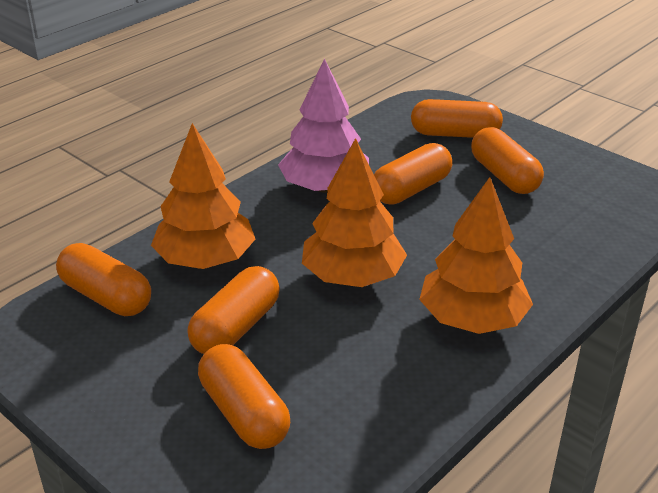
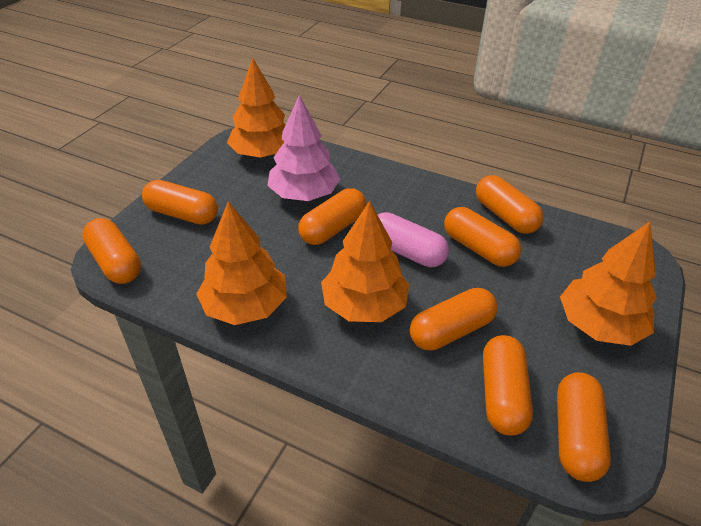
orange capsule: 6 -> 8
orange tree: 3 -> 4
pink capsule: 0 -> 1

